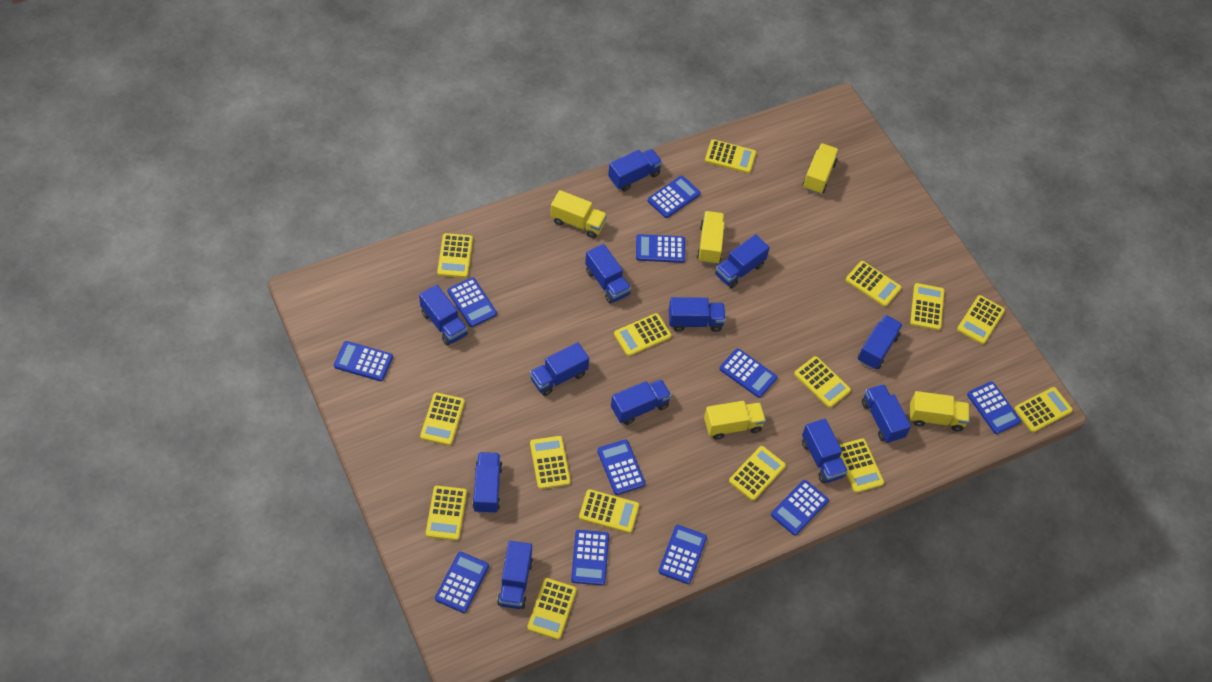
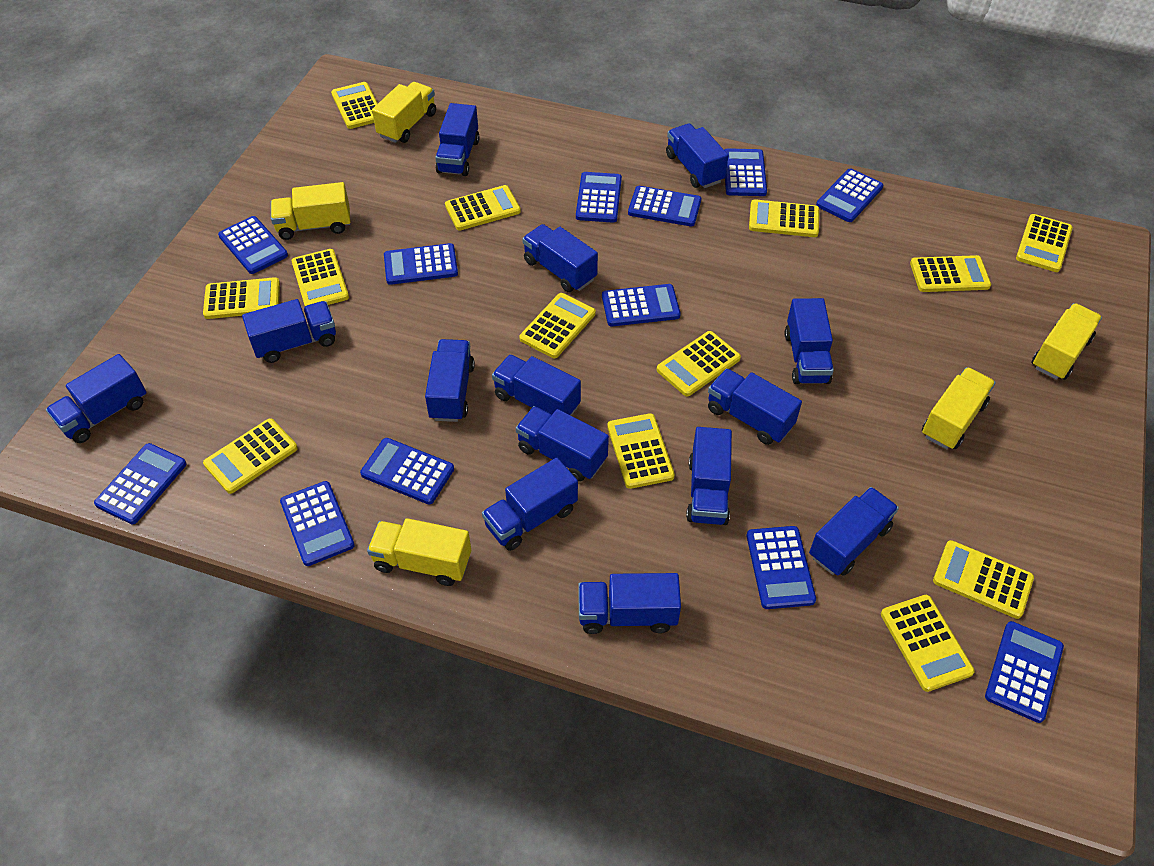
blue calculator: 11 -> 12
blue truck: 12 -> 14
yellow calculator: 15 -> 13

